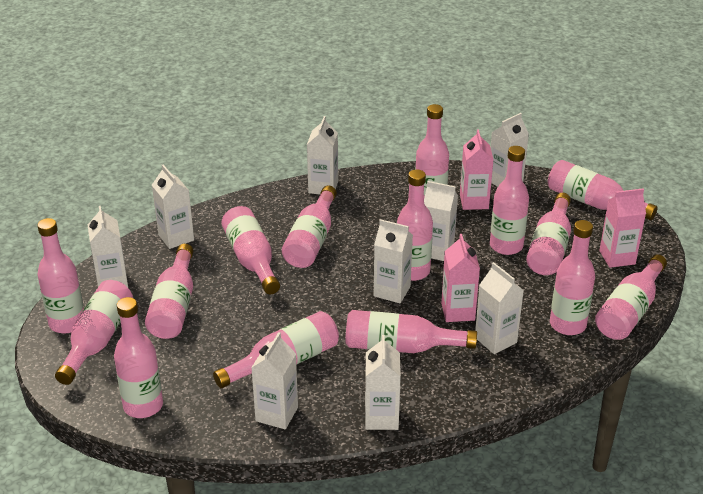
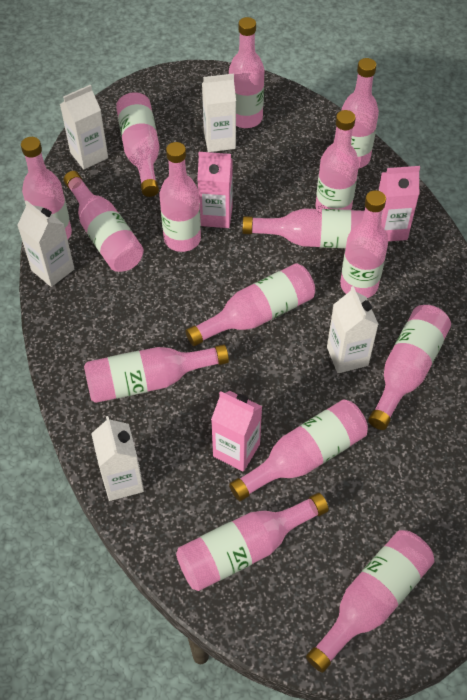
white carton: 9 -> 5

